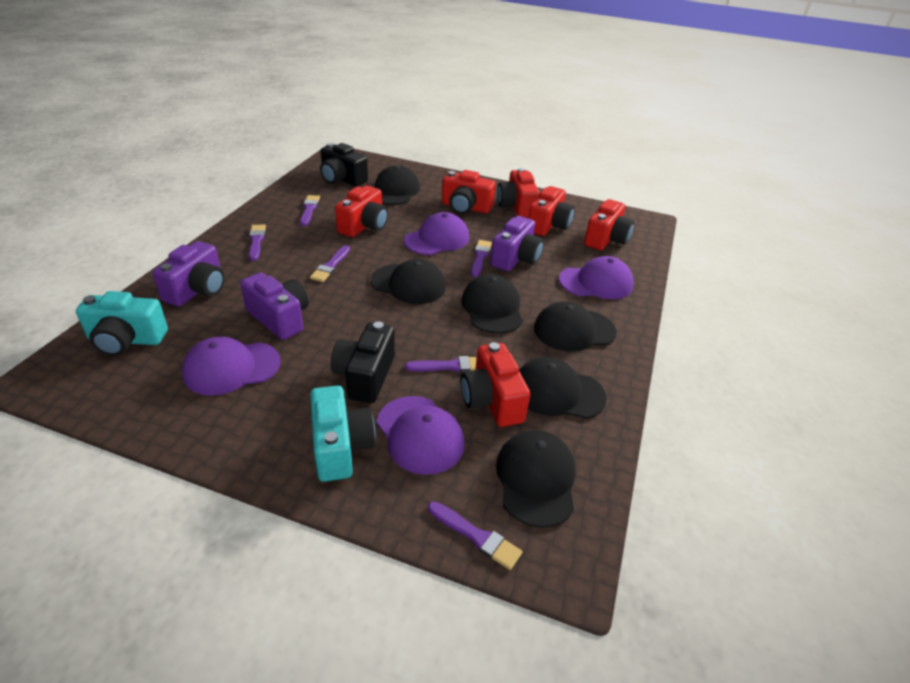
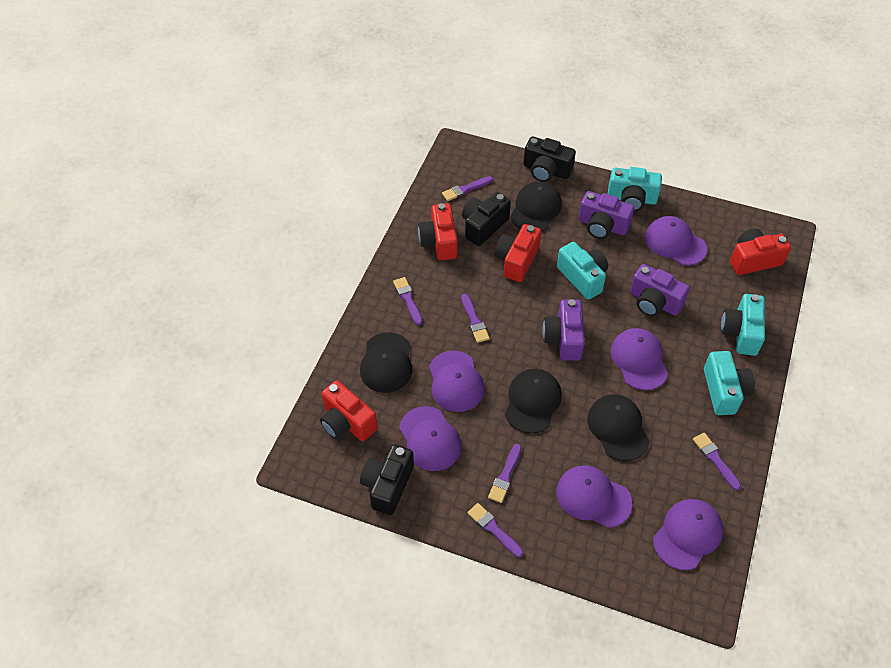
black camera: 2 -> 3
black cap: 6 -> 4
purple cap: 4 -> 6
red camera: 6 -> 4
turquoise camera: 2 -> 4

